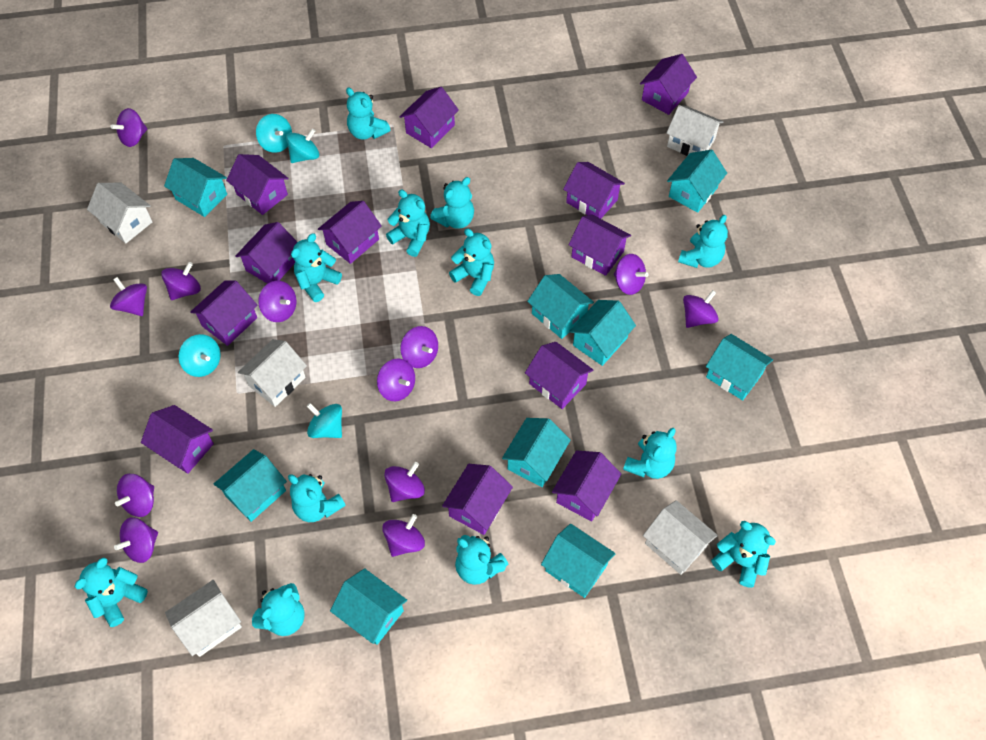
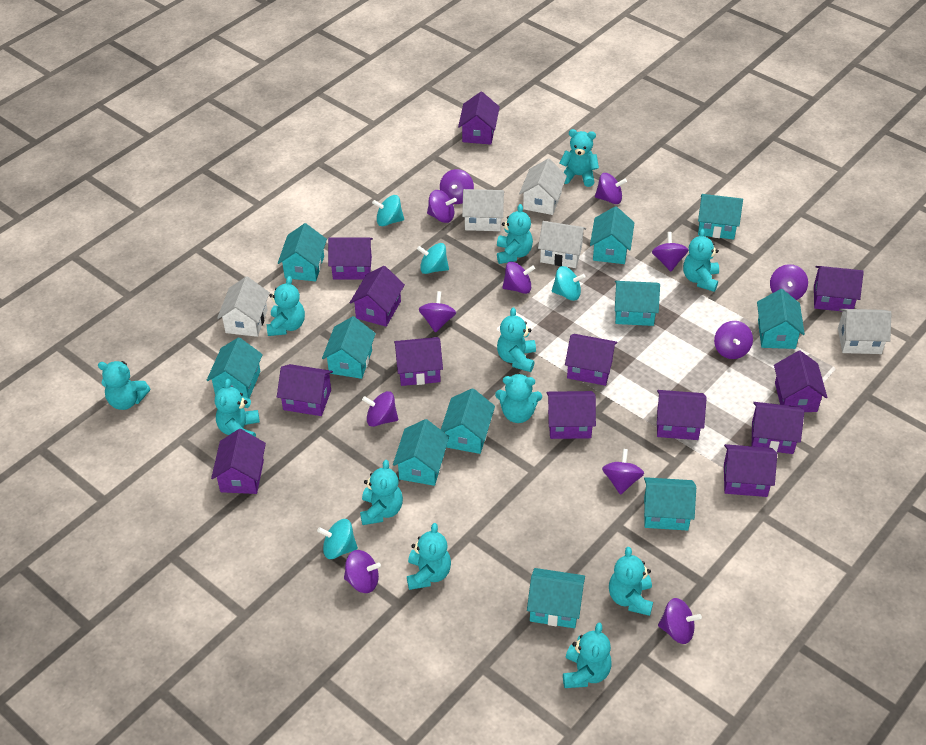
purple house: 12 -> 13
turquoise house: 9 -> 11

